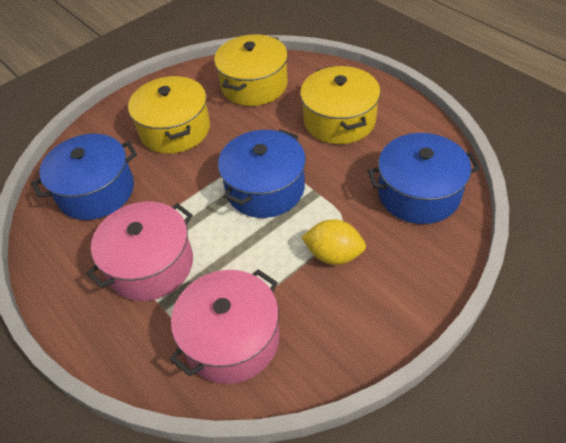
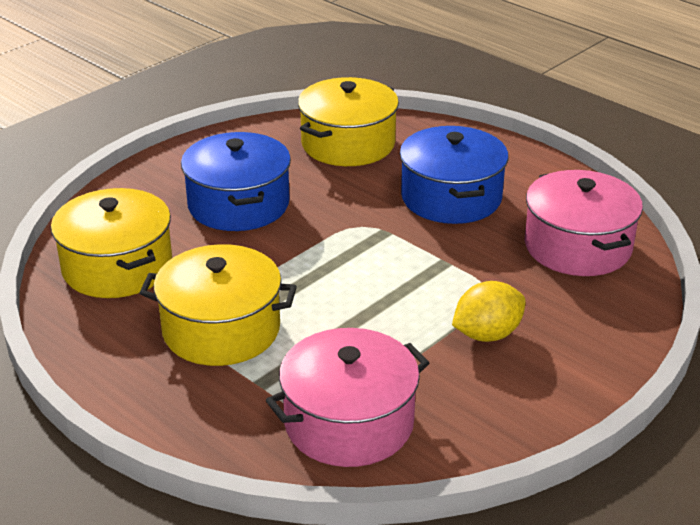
blue pot: 3 -> 2

